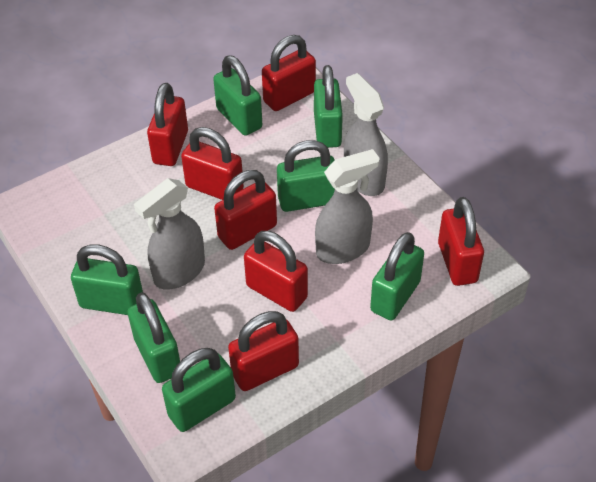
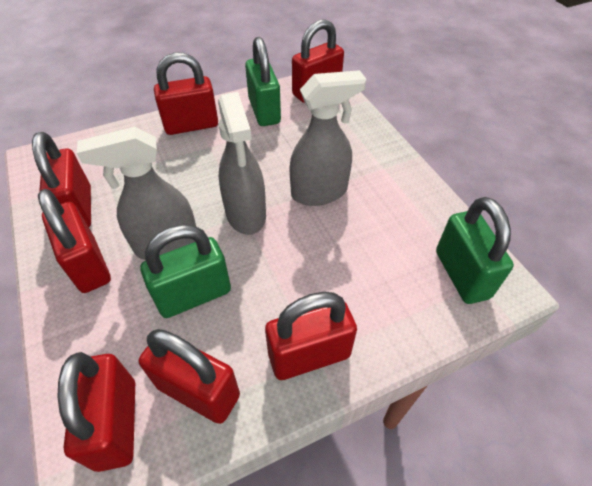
green padlock: 7 -> 3

